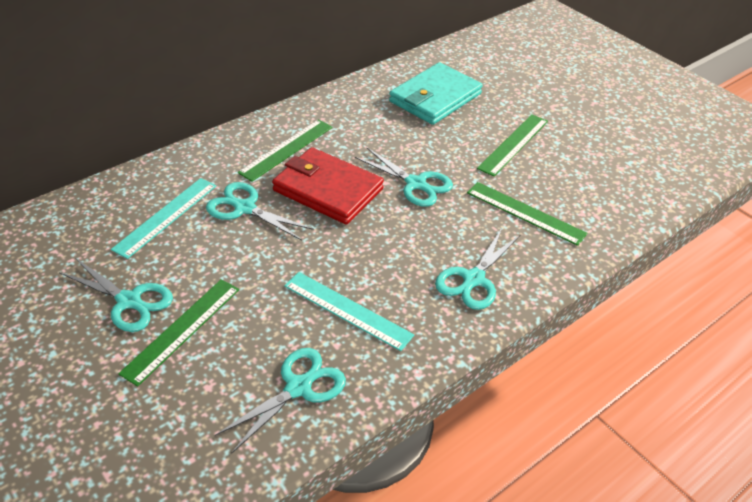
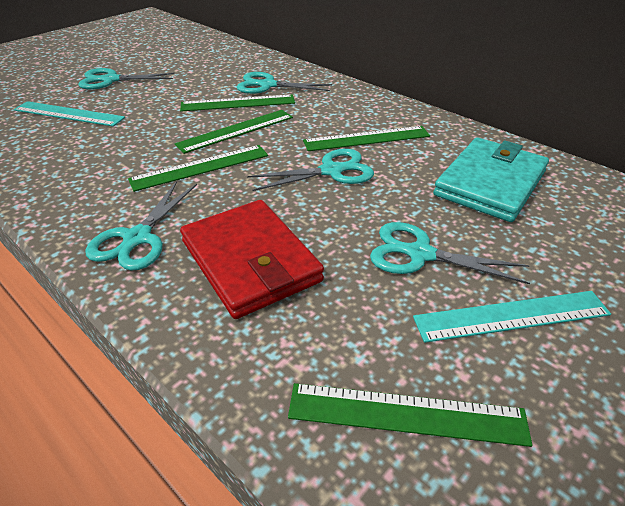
green ruler: 4 -> 5

